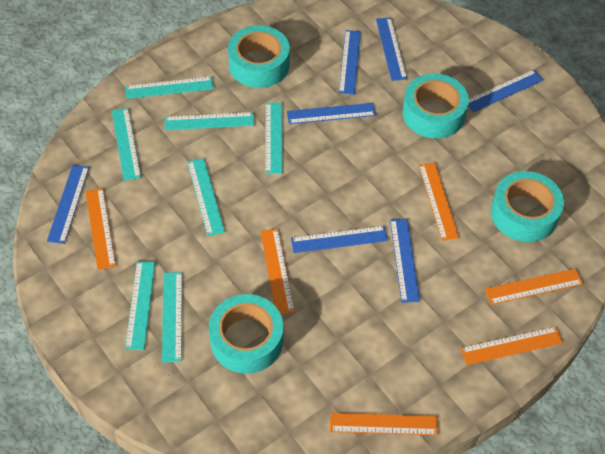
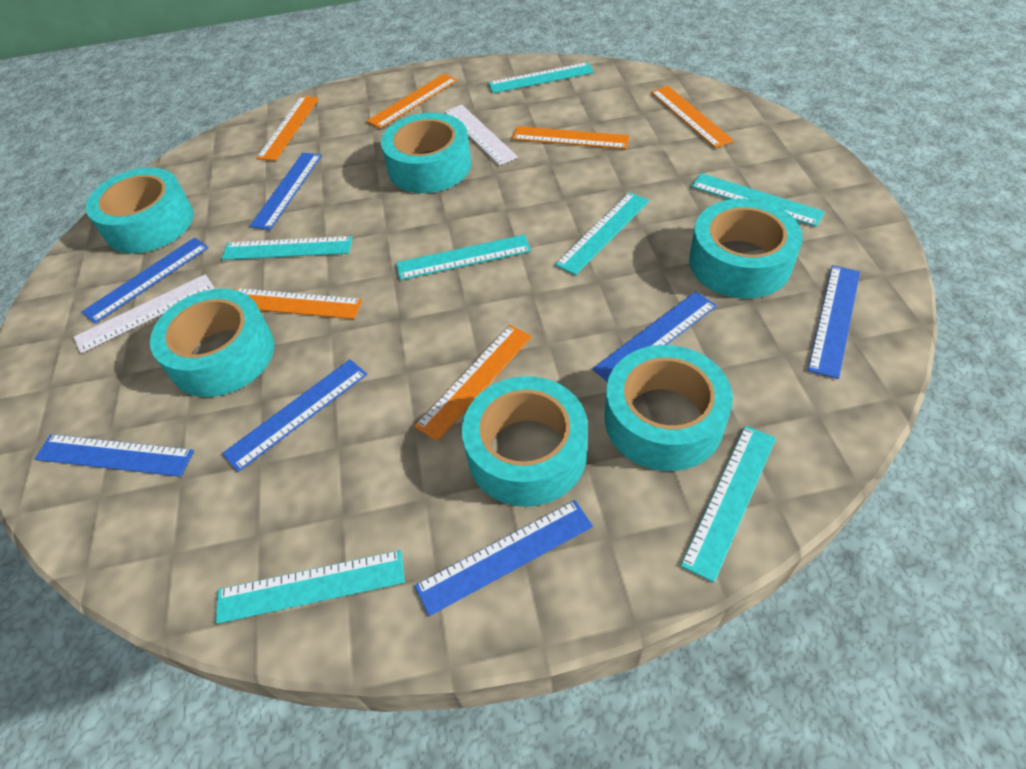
turquoise tape: 4 -> 6
white ruler: 0 -> 2

